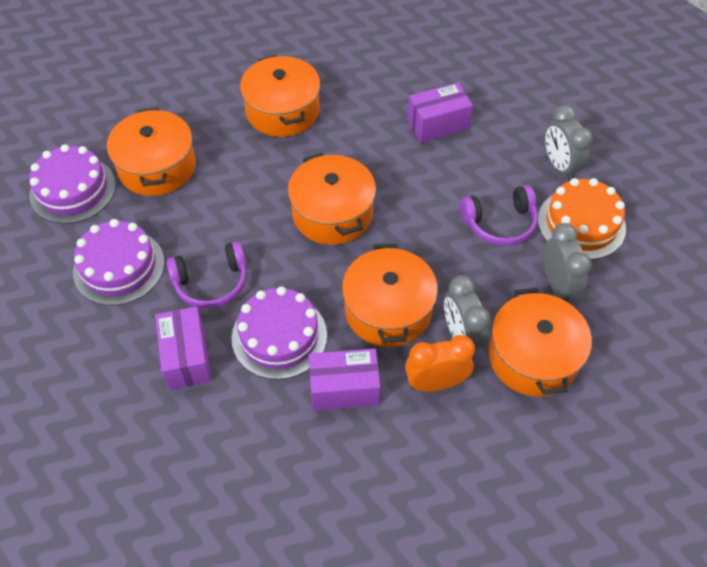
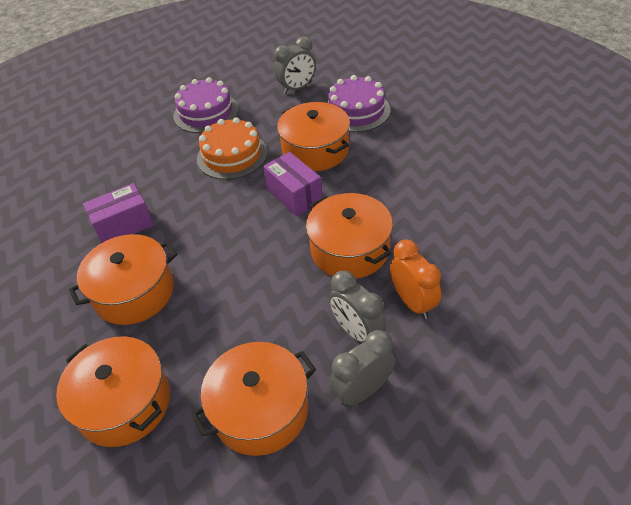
purple box: 3 -> 2
purple cake: 3 -> 2
purple headphones: 2 -> 0

